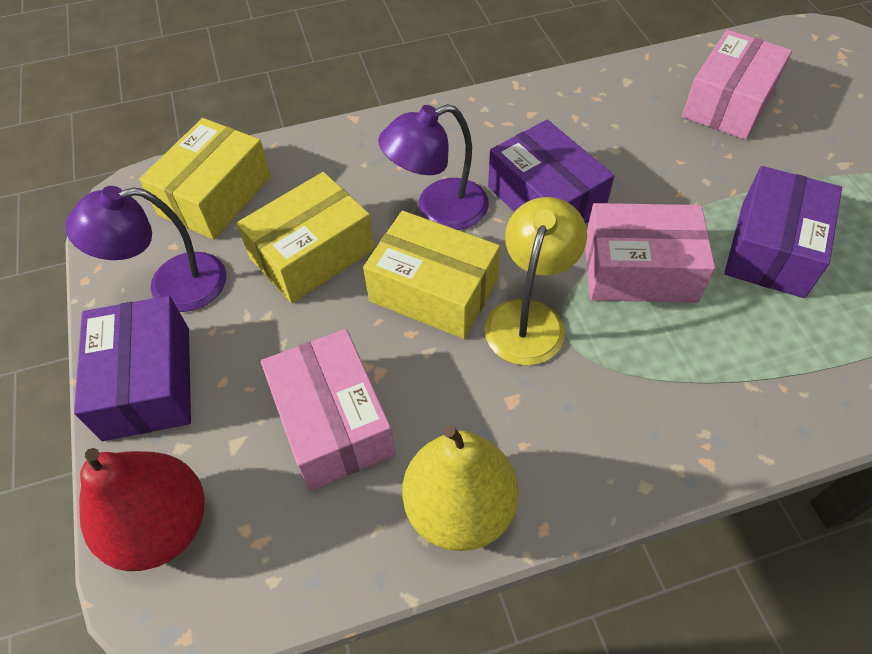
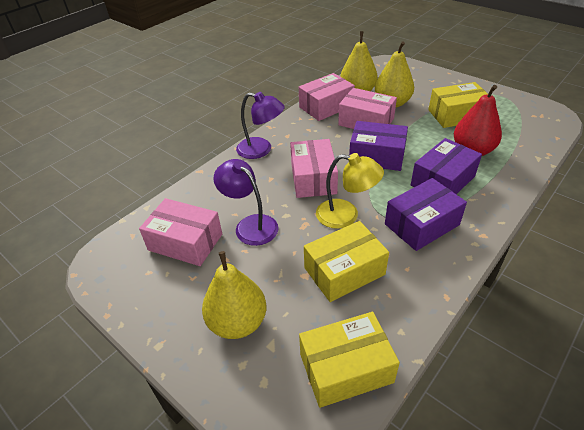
pink box: 3 -> 4
yellow pear: 1 -> 3

